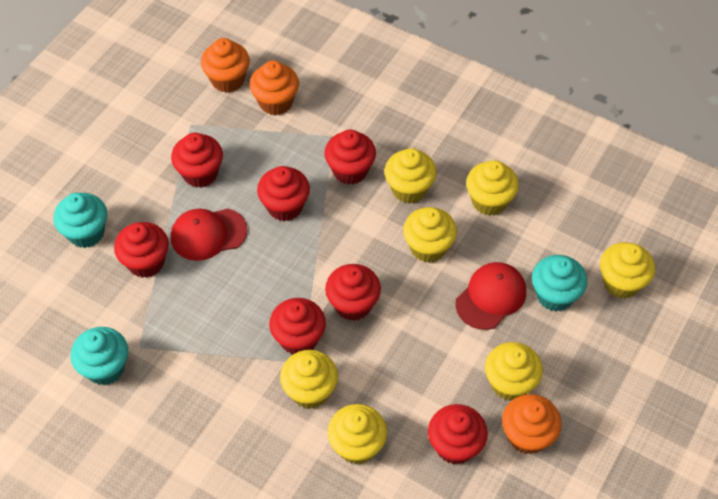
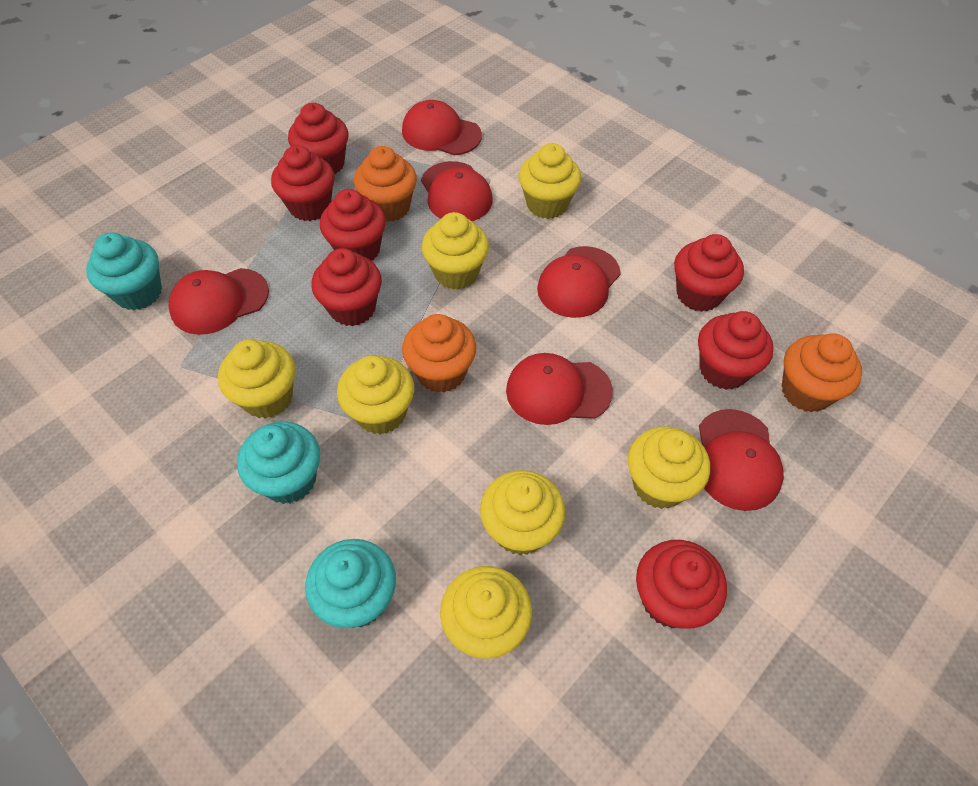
red cap: 2 -> 6

